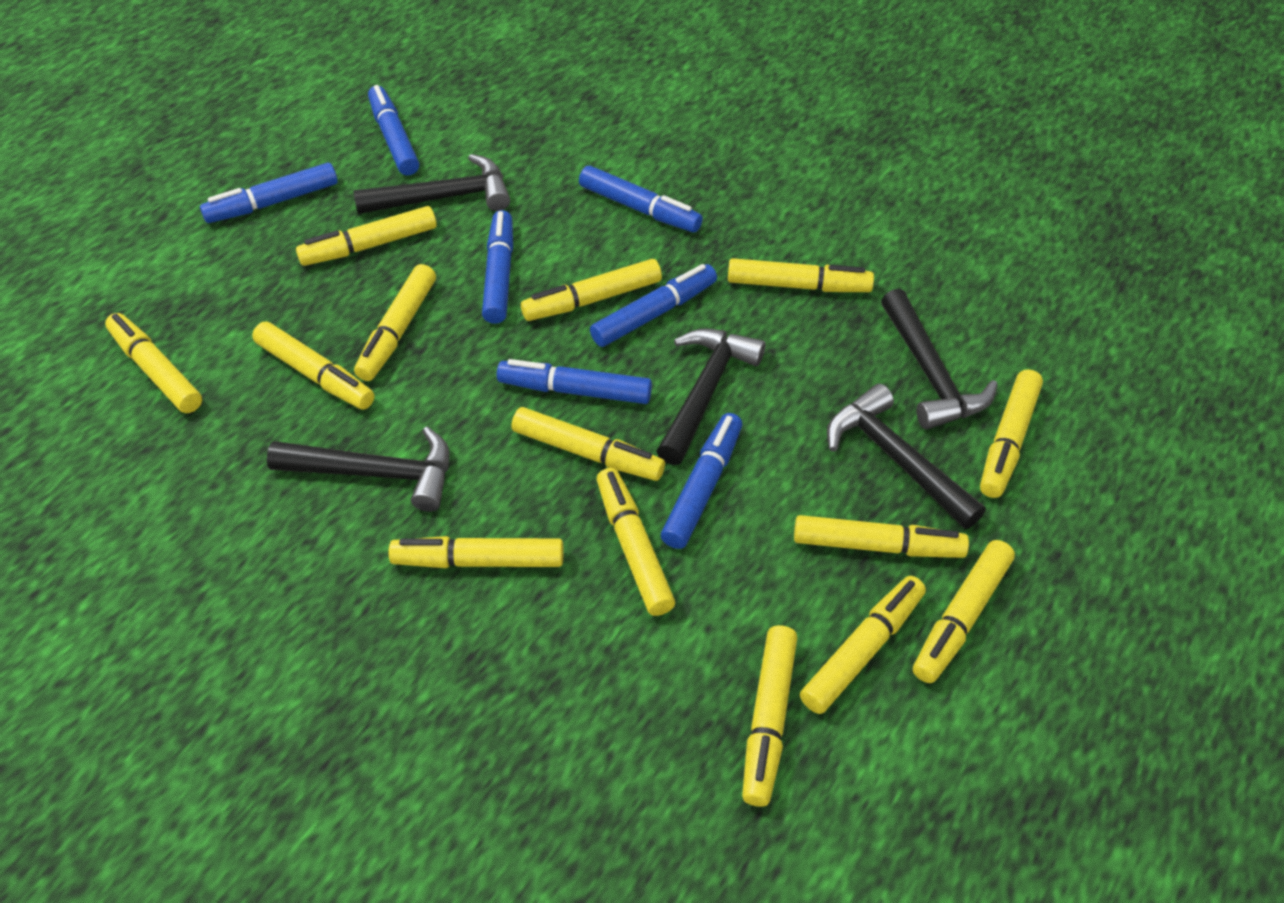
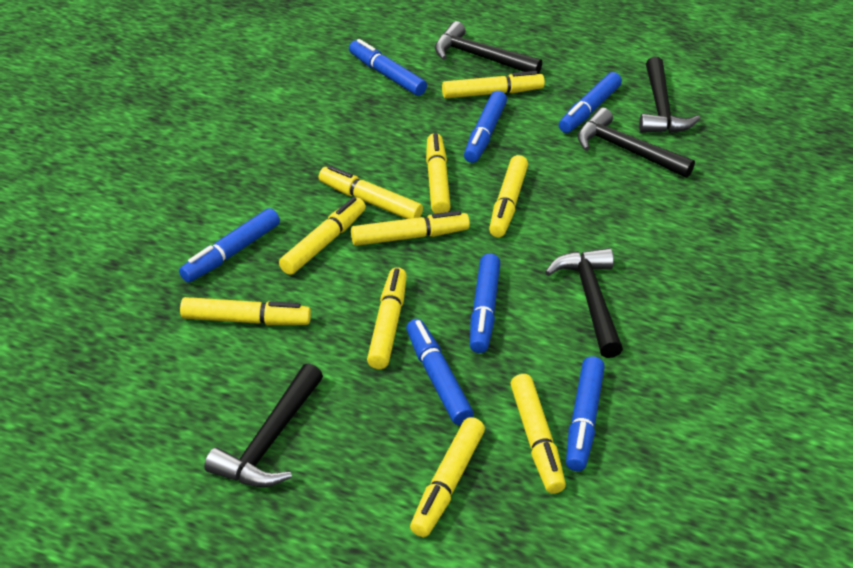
yellow marker: 14 -> 10

